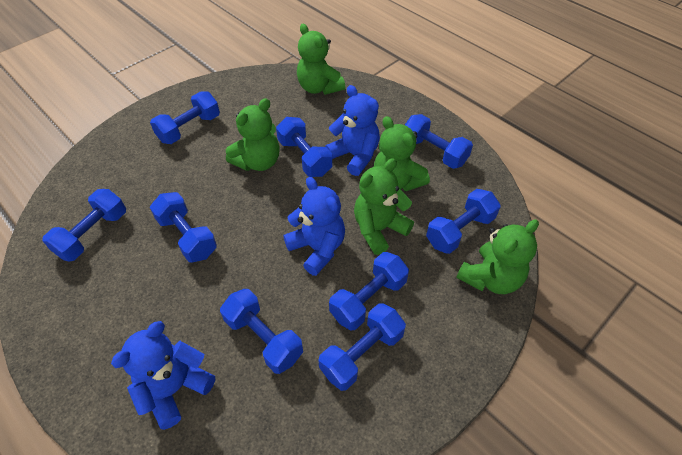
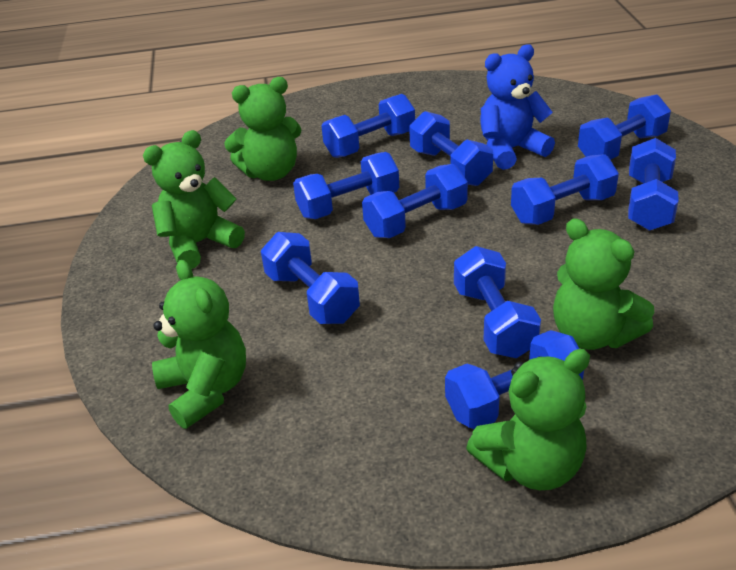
blue dumbbell: 9 -> 10
blue teddy bear: 3 -> 1

